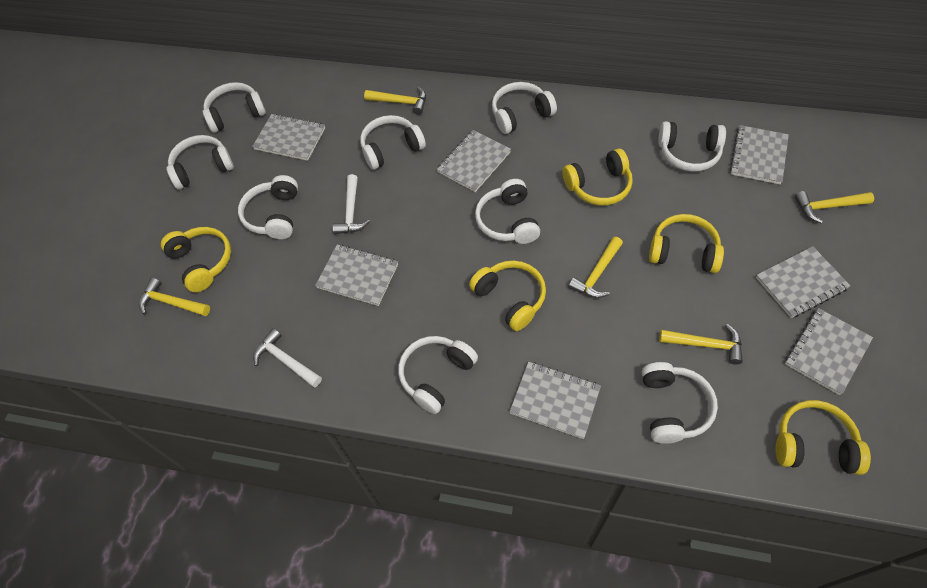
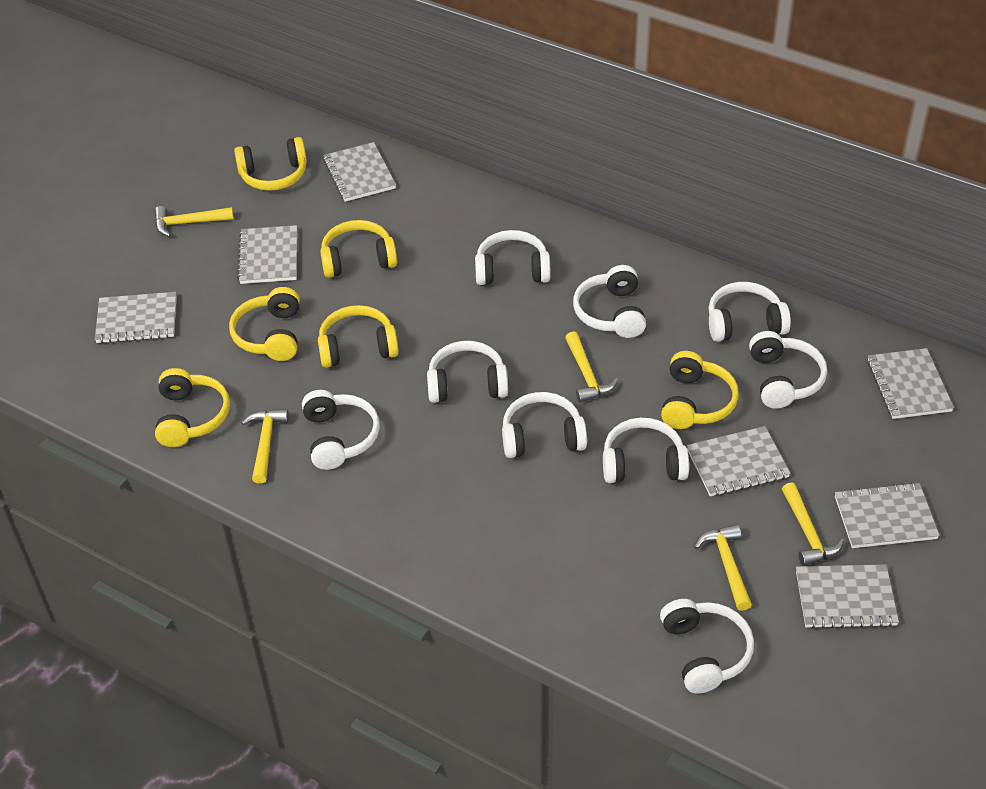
white hammer: 2 -> 0
yellow headphones: 5 -> 6

